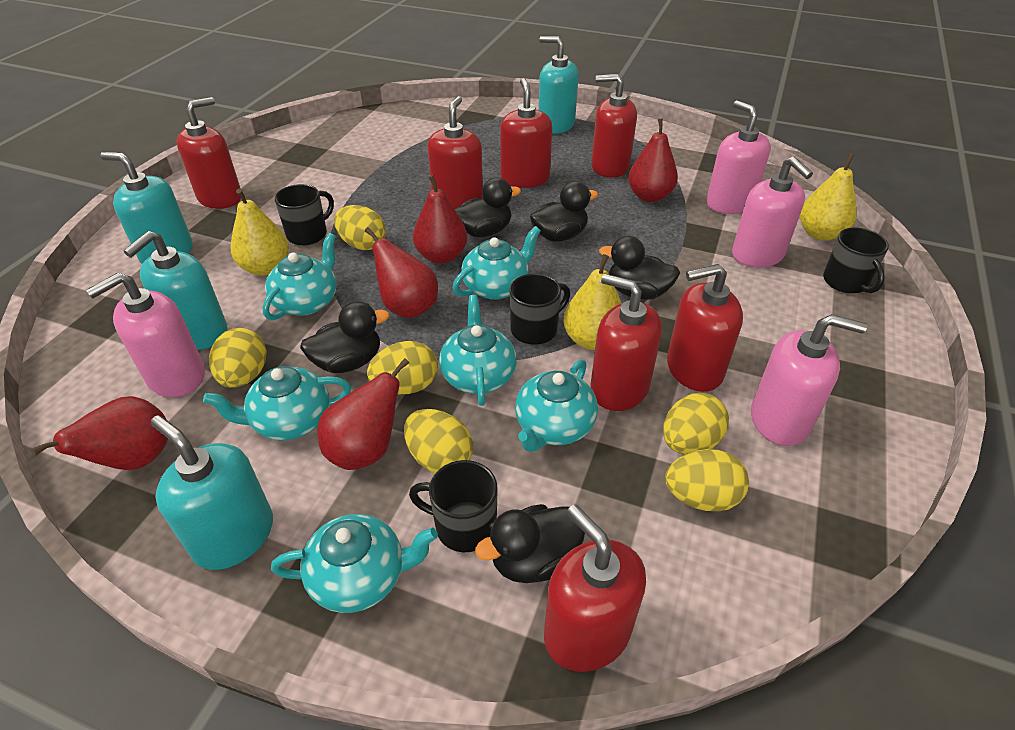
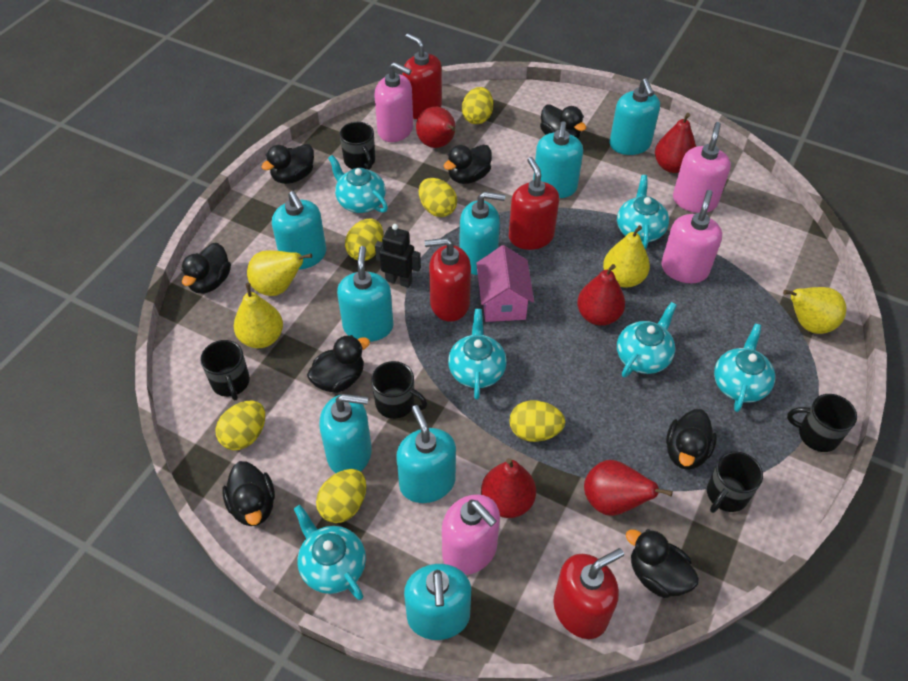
black duck: 5 -> 8
black mug: 4 -> 5
black robot: 0 -> 1
pink house: 0 -> 1
red soap dispenser: 7 -> 4
turquoise soap dispenser: 4 -> 8
yellow pear: 3 -> 4

